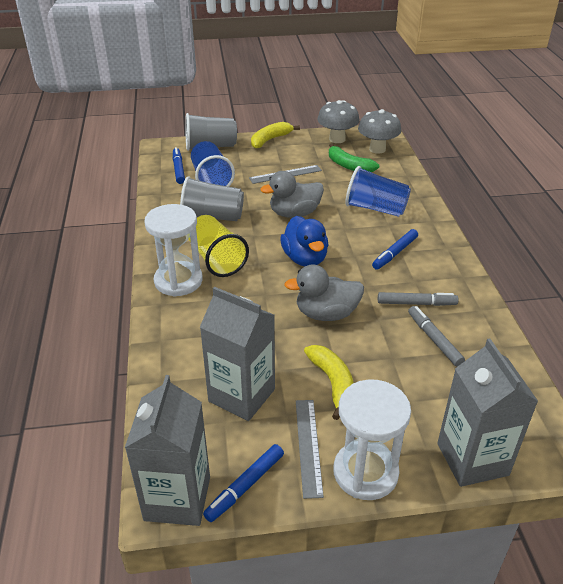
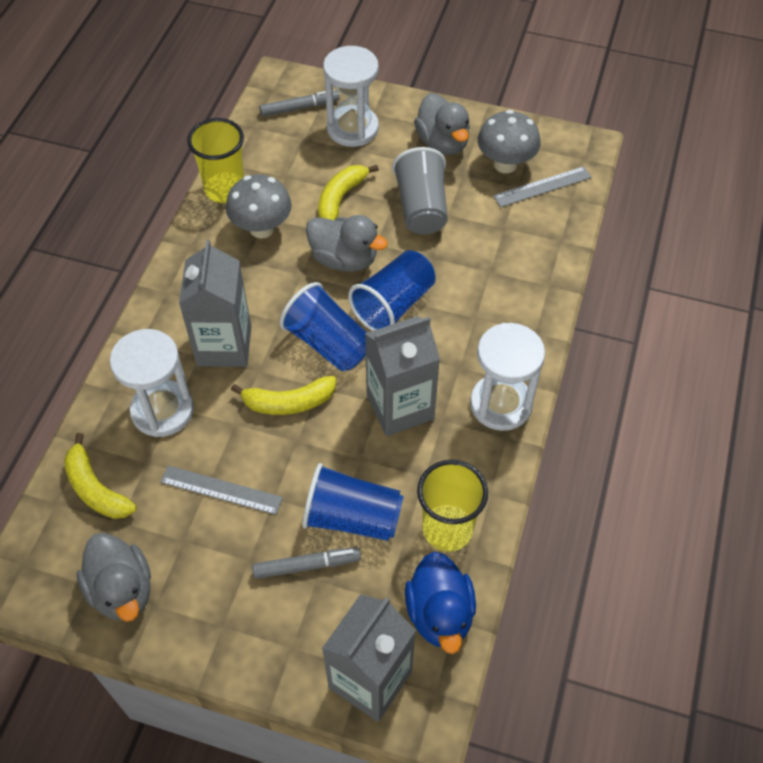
blue cup: 2 -> 3
blue marker: 3 -> 0
green banana: 1 -> 0
grey cup: 2 -> 1
grey duck: 2 -> 3
white hourglass: 2 -> 3
yellow banana: 2 -> 3
yellow cup: 1 -> 2

